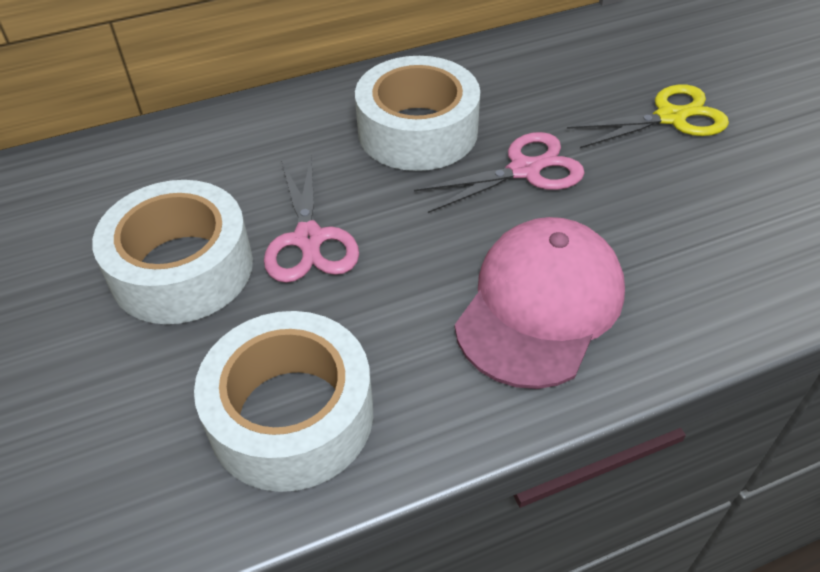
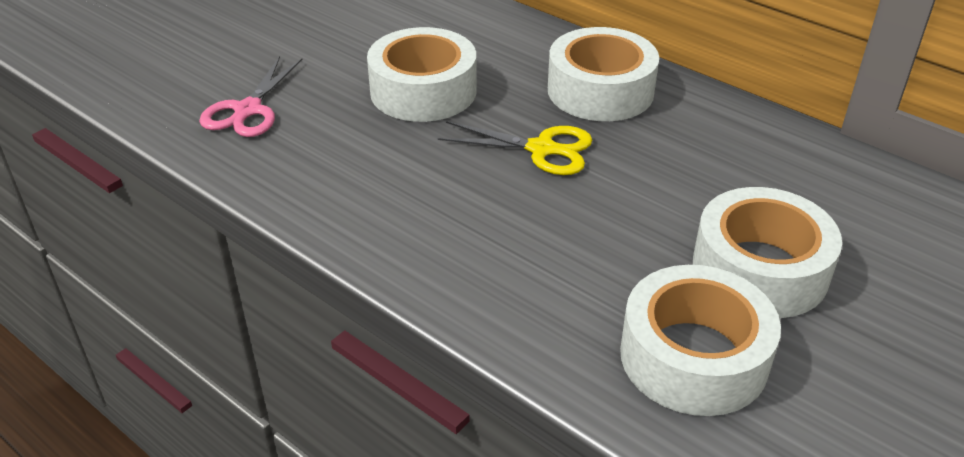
pink cap: 1 -> 0
pink scissors: 2 -> 1
white tape: 3 -> 4

